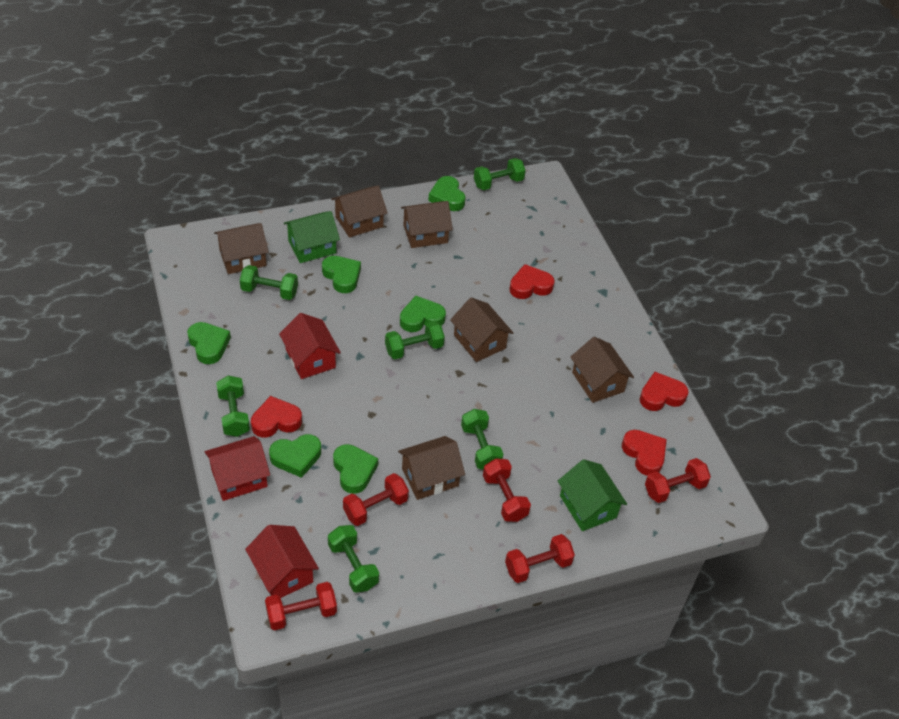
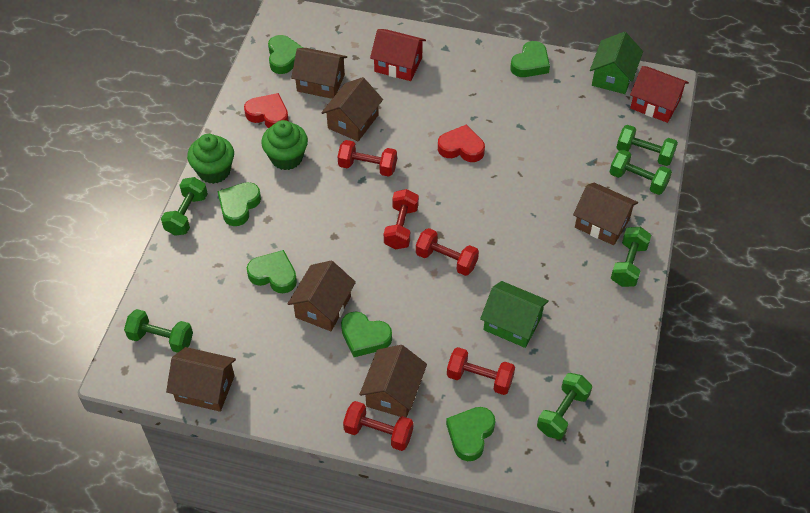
green cupcake: 0 -> 2
red heart: 4 -> 2
red house: 3 -> 2

